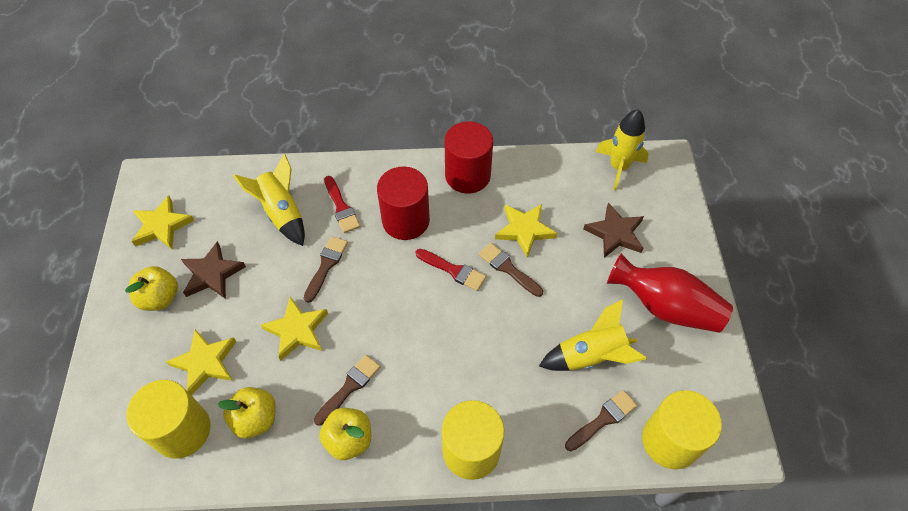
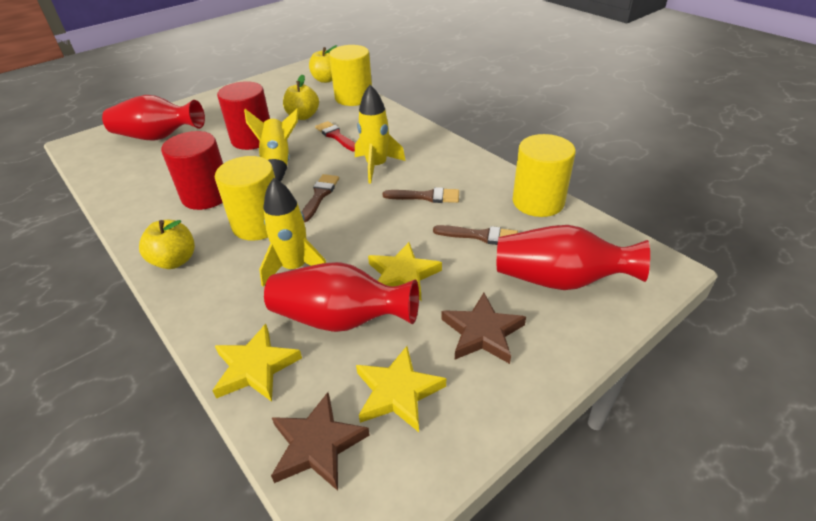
brown brush: 4 -> 3
red brush: 2 -> 1
red vase: 1 -> 3
yellow star: 4 -> 3

